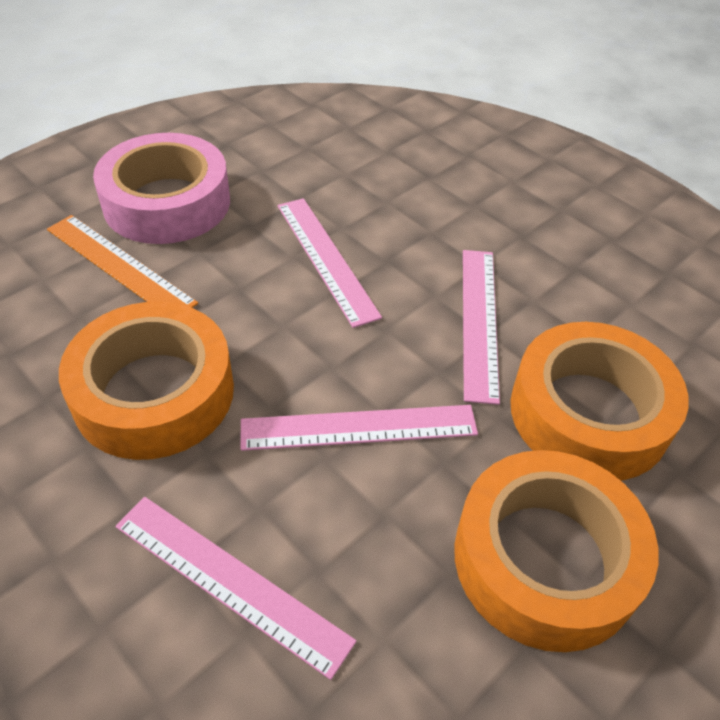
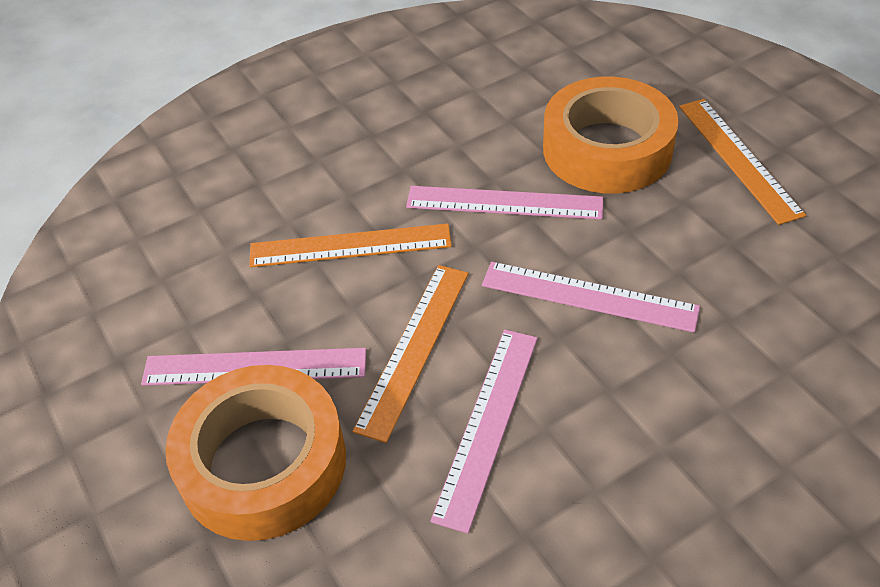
orange ruler: 1 -> 3
orange tape: 3 -> 2
pink tape: 1 -> 0

